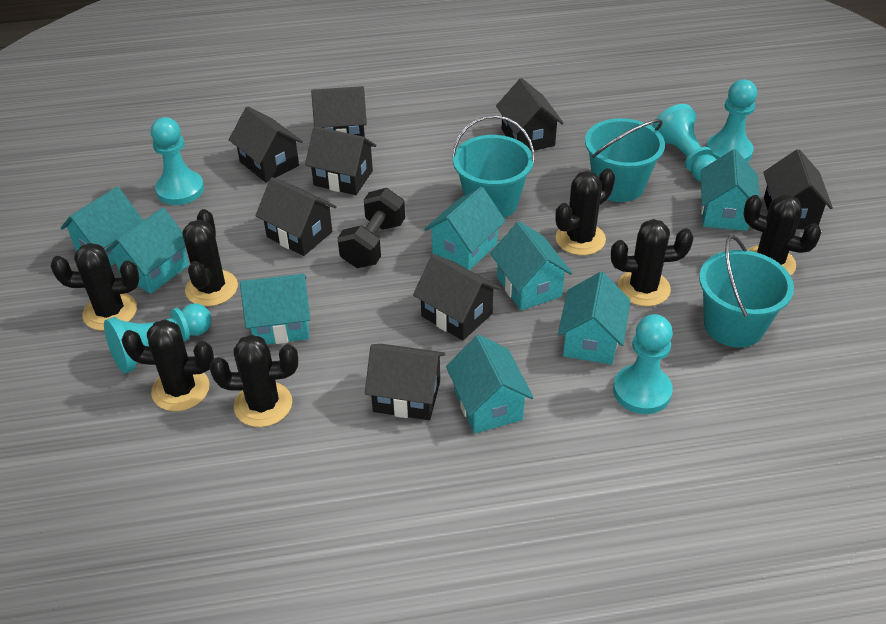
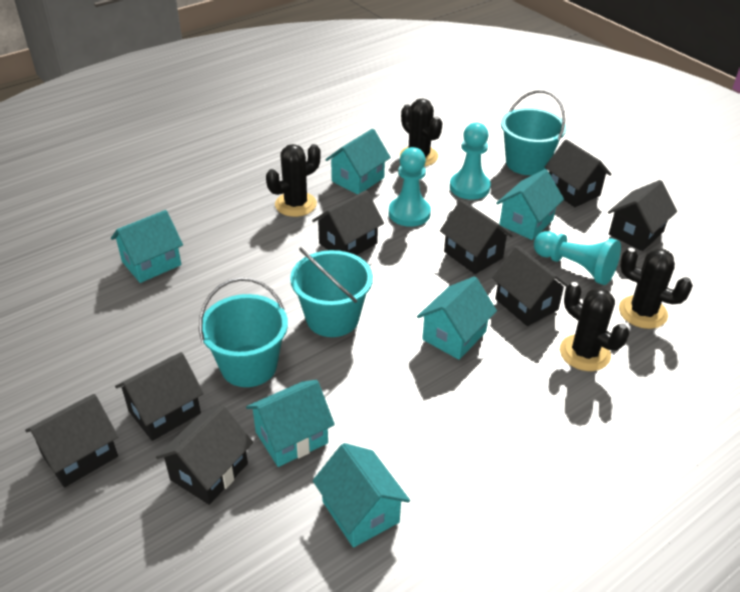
black cactus: 7 -> 4
black dumbbell: 1 -> 0
turquoise house: 8 -> 6
turquoise pawn: 5 -> 3

